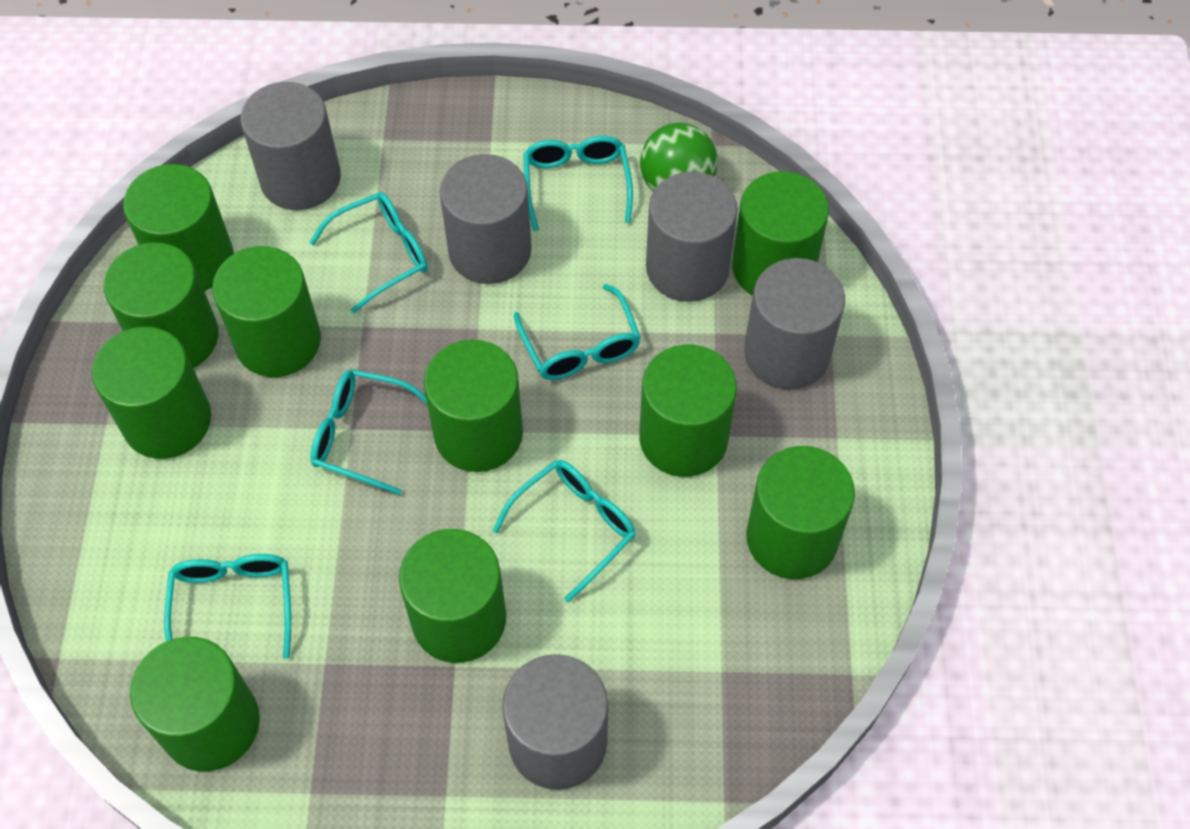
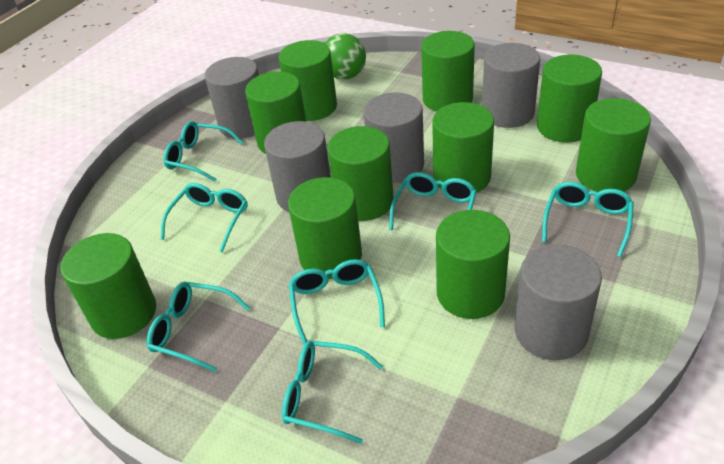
turquoise glasses: 6 -> 7

